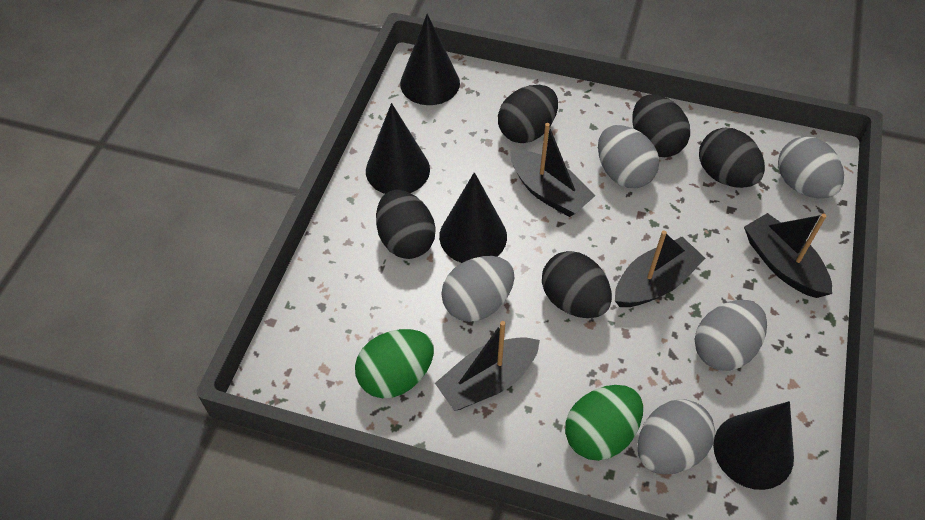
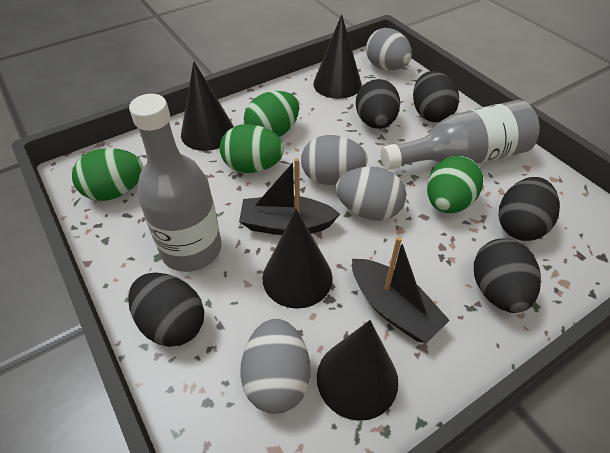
black boat: 4 -> 2
green egg: 2 -> 4
grey bottle: 0 -> 2
grey egg: 5 -> 4

